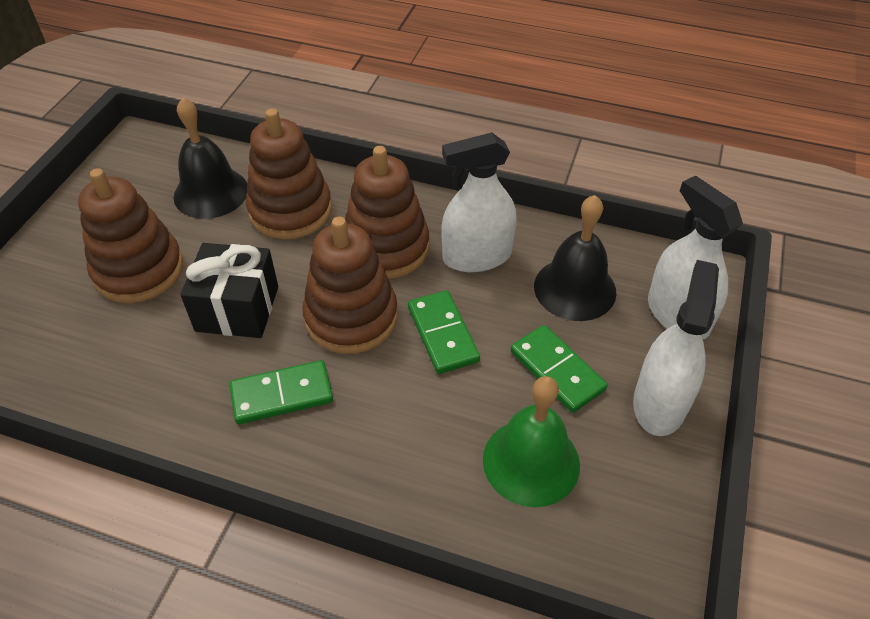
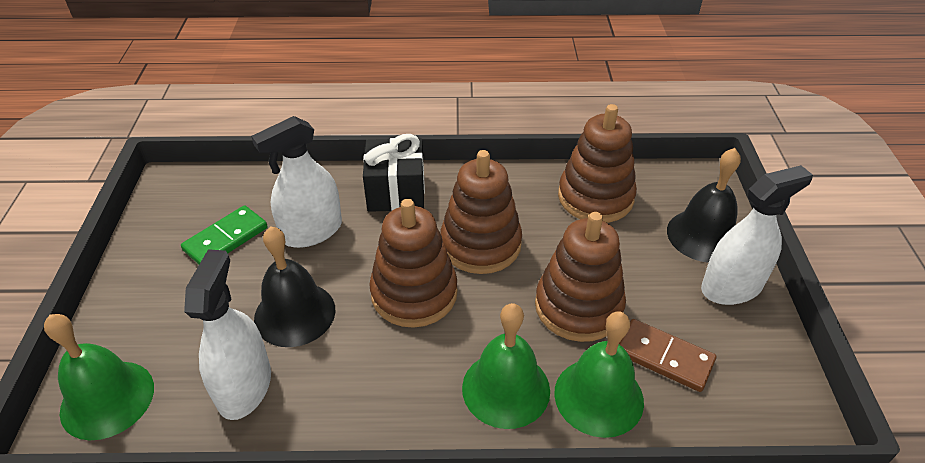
brown domino: 0 -> 1
green bell: 1 -> 3
green domino: 3 -> 1

